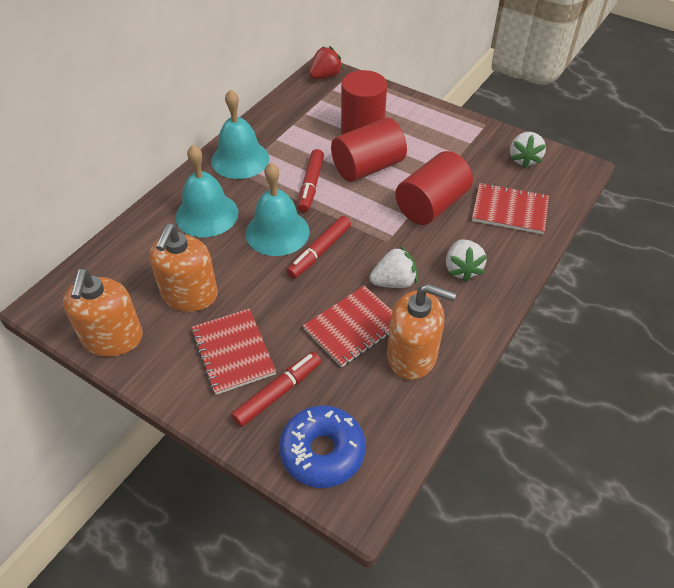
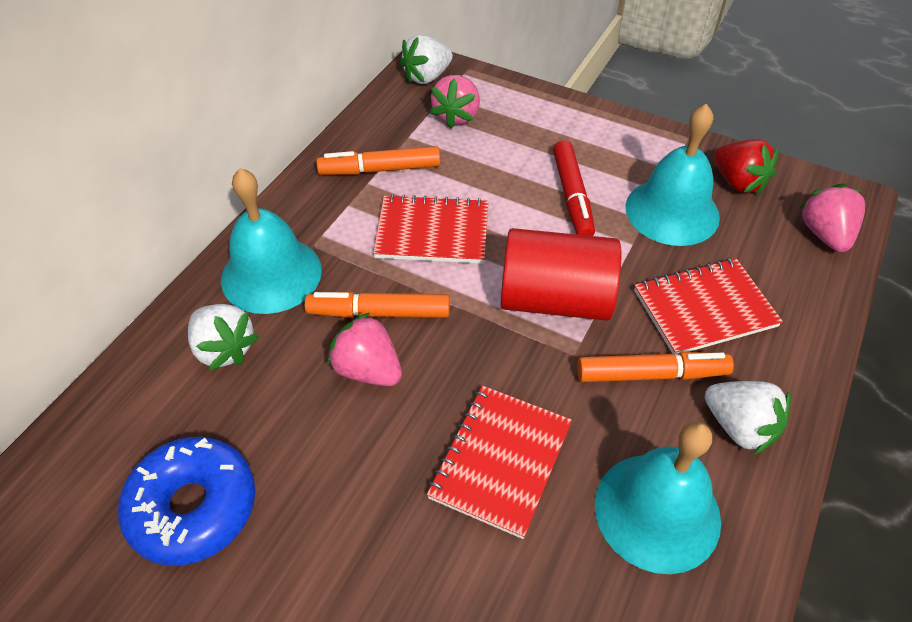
orange marker: 0 -> 3
orange soap dispenser: 3 -> 0
pink strawberry: 0 -> 3
red cylinder: 3 -> 1
red marker: 3 -> 1

